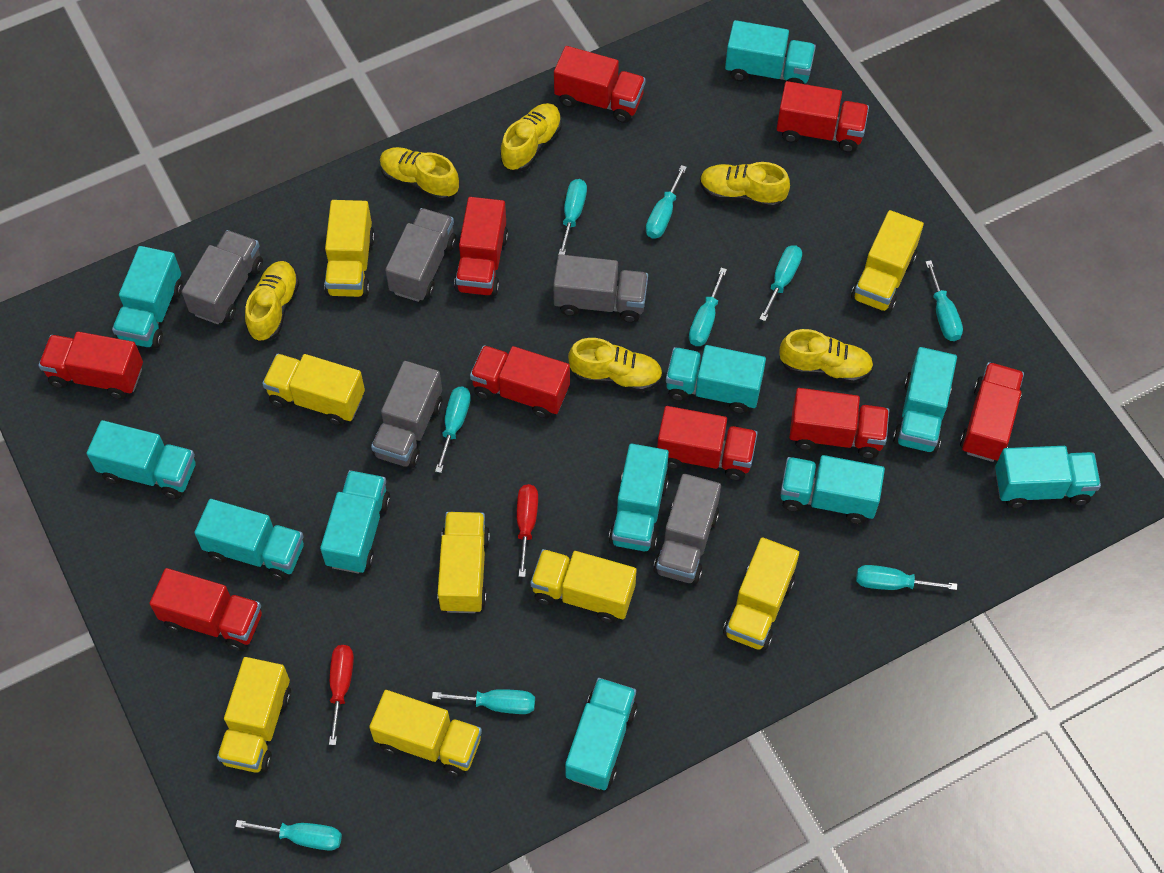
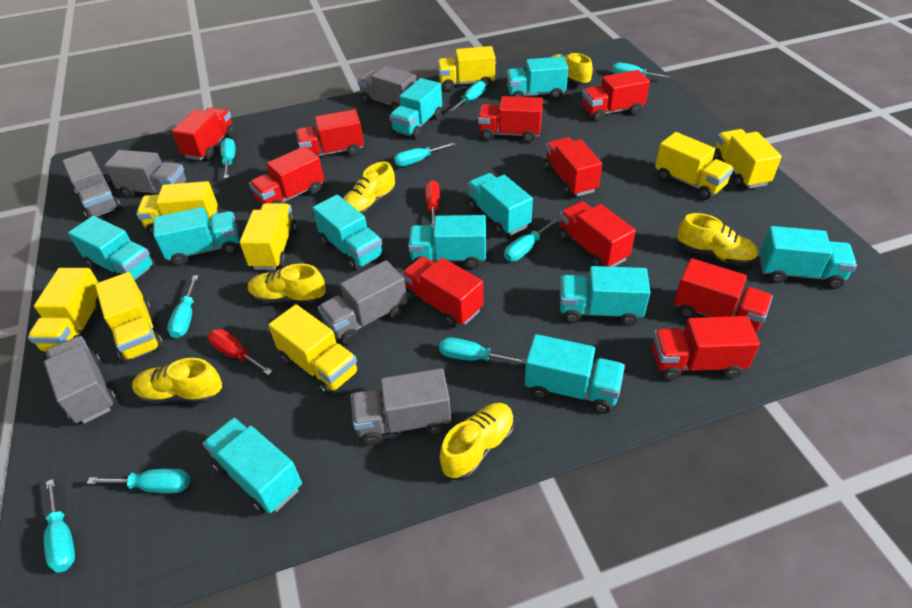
grey truck: 5 -> 6
red truck: 9 -> 10

